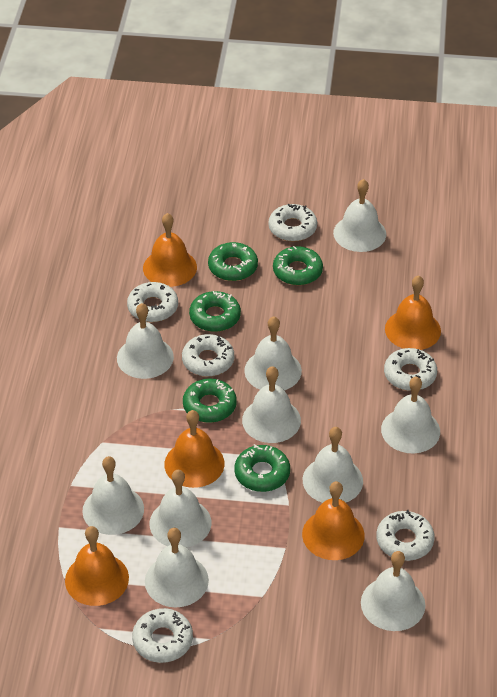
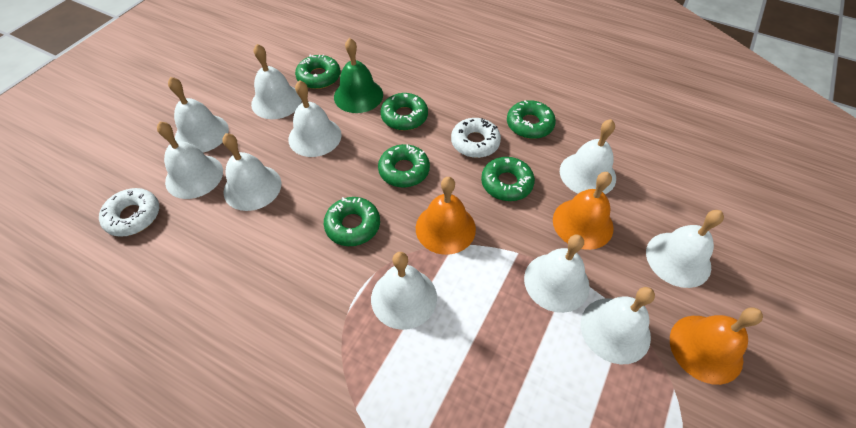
green bell: 0 -> 1
green donut: 5 -> 6
orange bell: 5 -> 3
white donut: 6 -> 2

